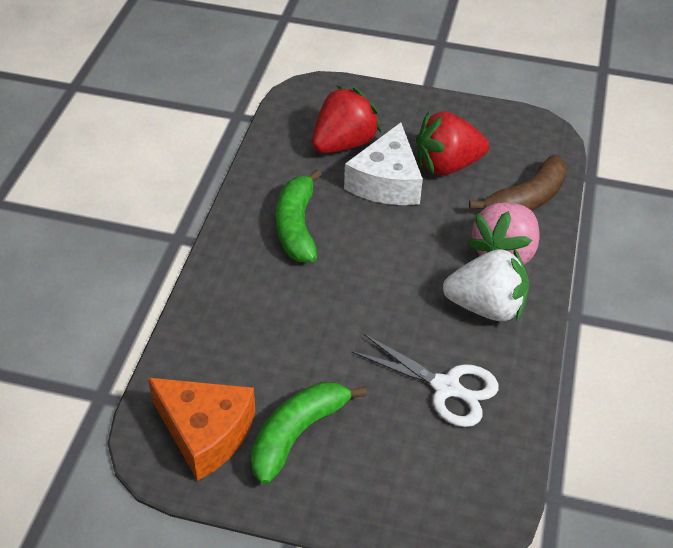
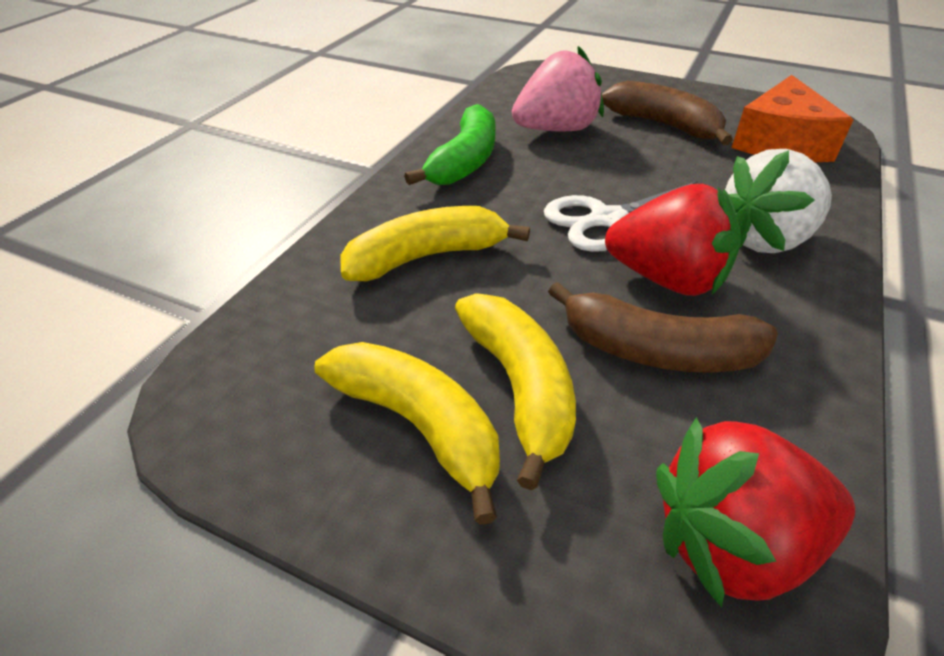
brown banana: 1 -> 2
green banana: 2 -> 1
white cheese: 1 -> 0
yellow banana: 0 -> 3

